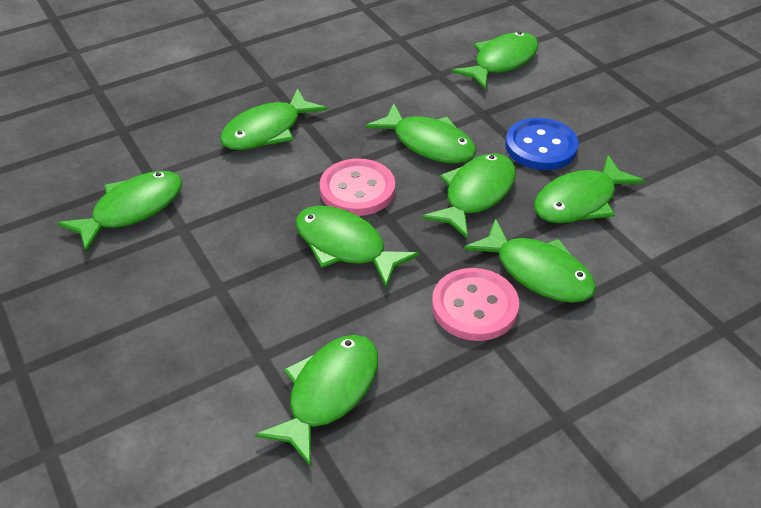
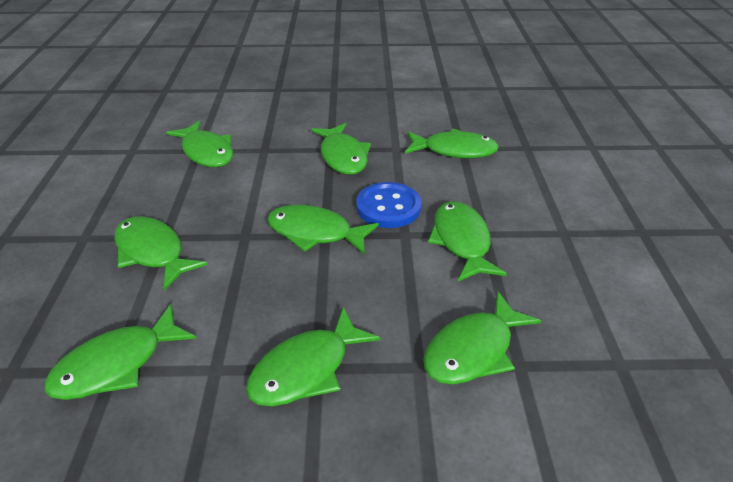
pink button: 2 -> 0

